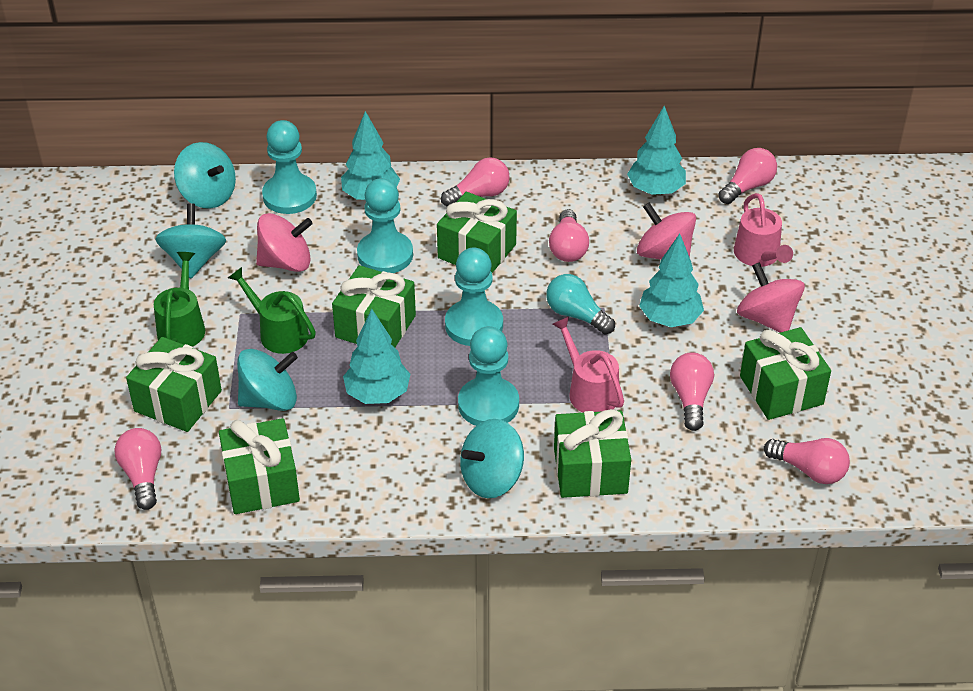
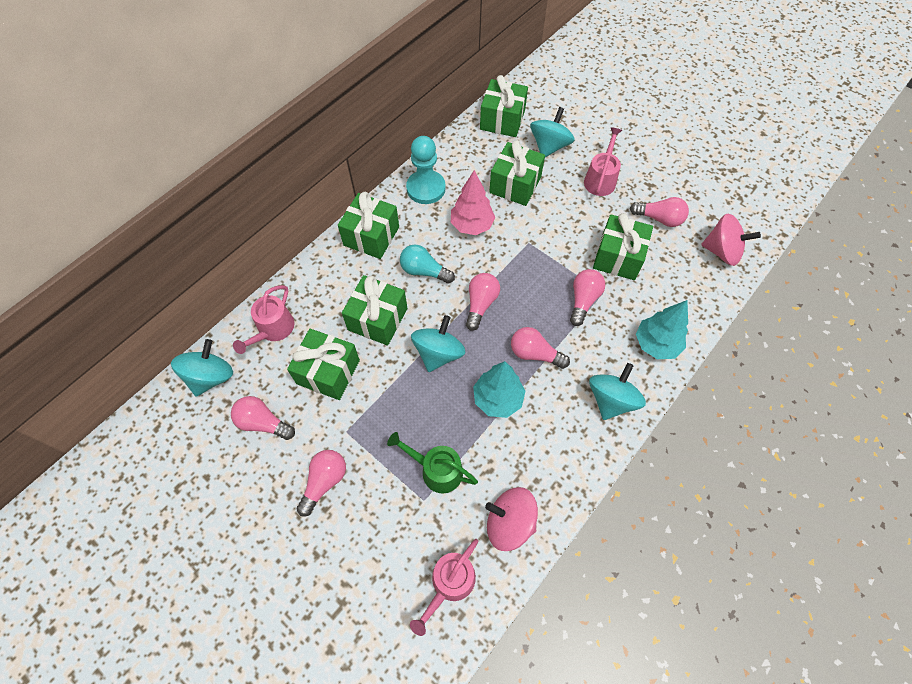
green watering can: 2 -> 1
pink spinning top: 3 -> 2
pink tree: 0 -> 1
pink watering can: 2 -> 3
turquoise pawn: 4 -> 1
turquoise tree: 4 -> 2

